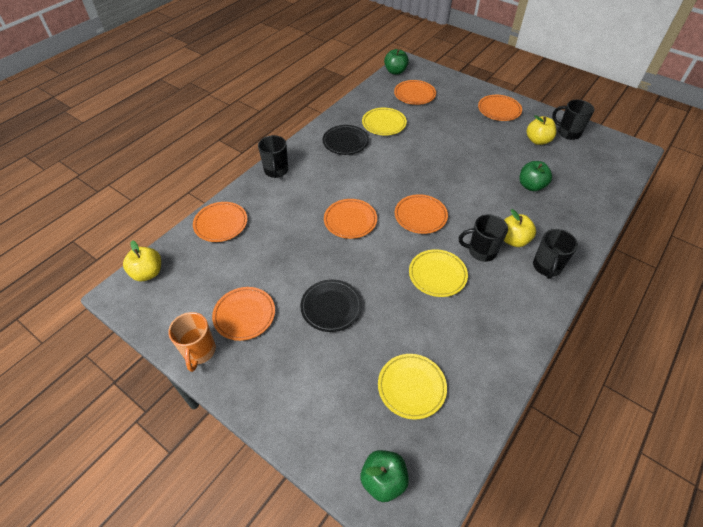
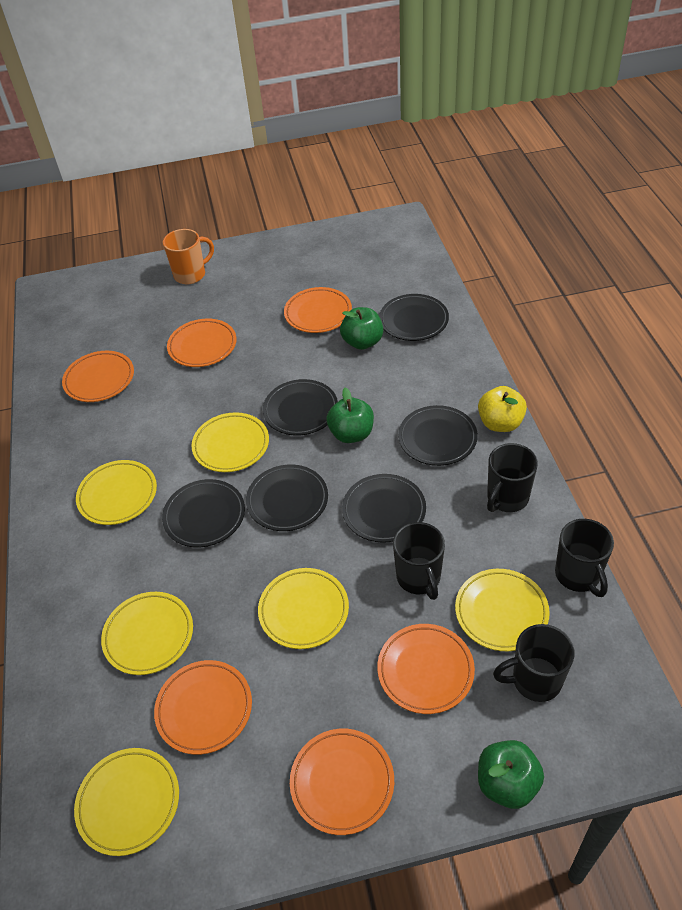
black plate: 2 -> 6
yellow apple: 3 -> 1
yellow plate: 3 -> 6

